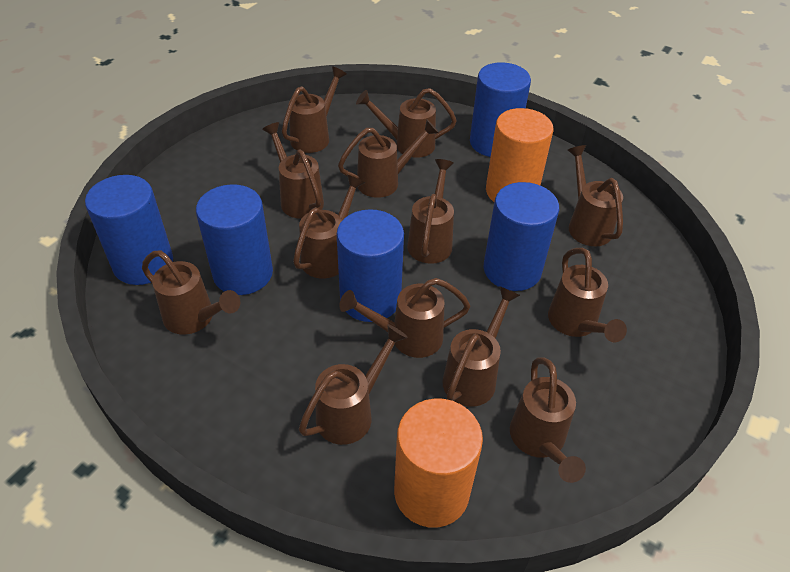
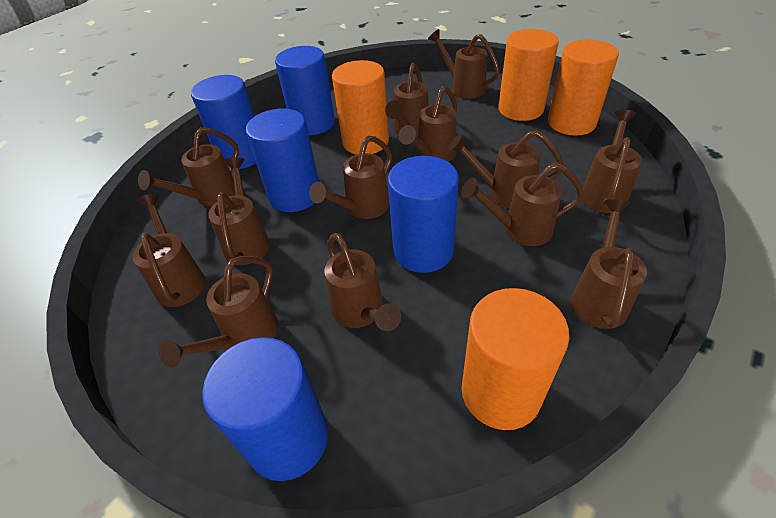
orange cylinder: 2 -> 4

